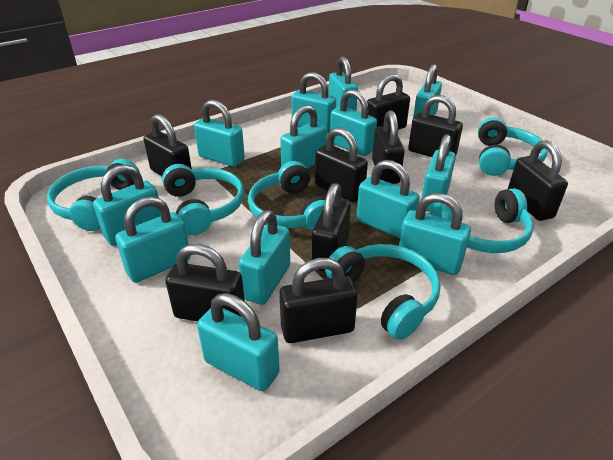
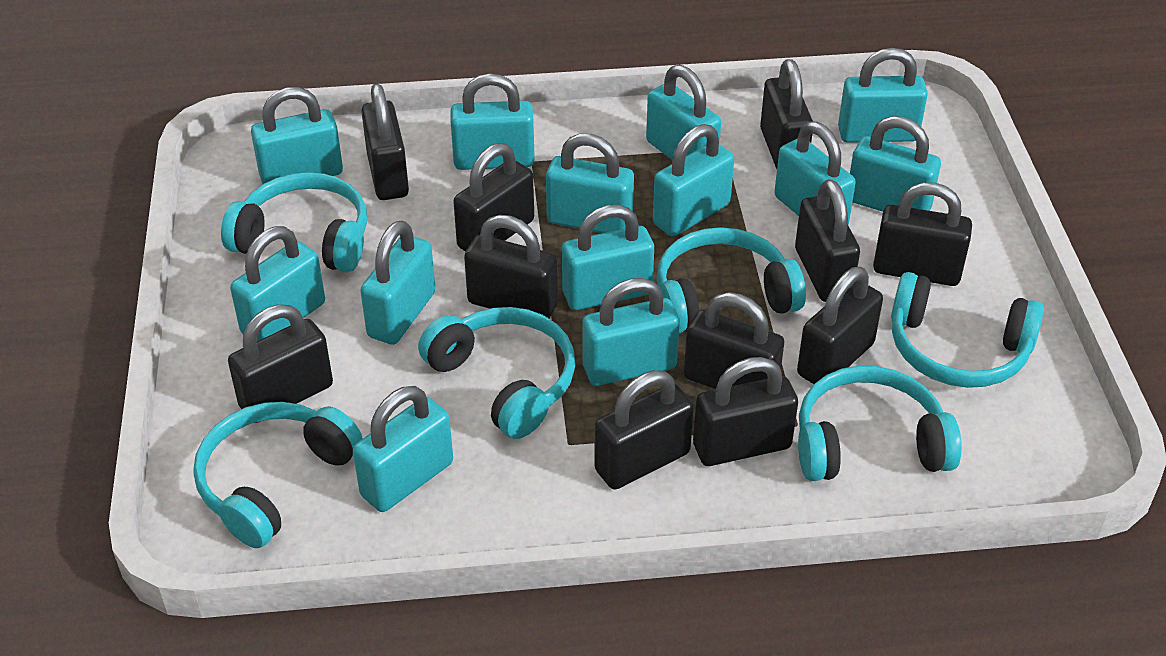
black padlock: 9 -> 11

